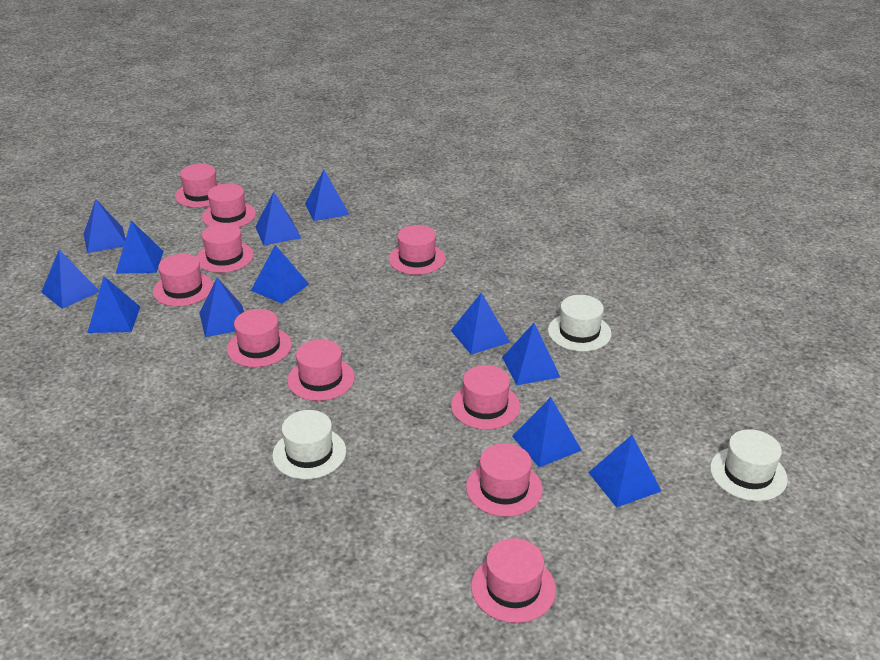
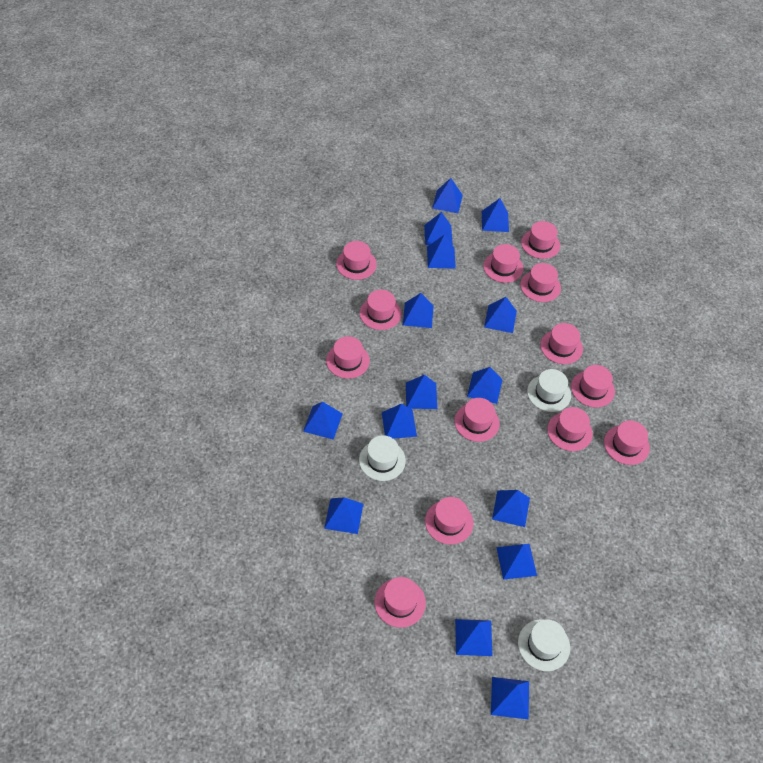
blue pyramid: 12 -> 15
pink hat: 10 -> 13

